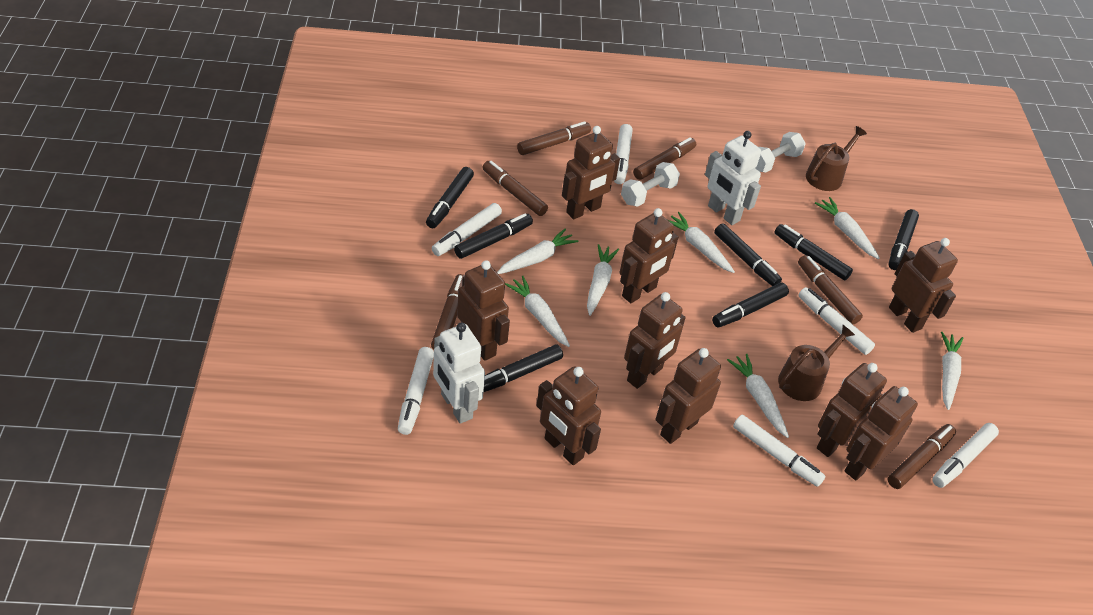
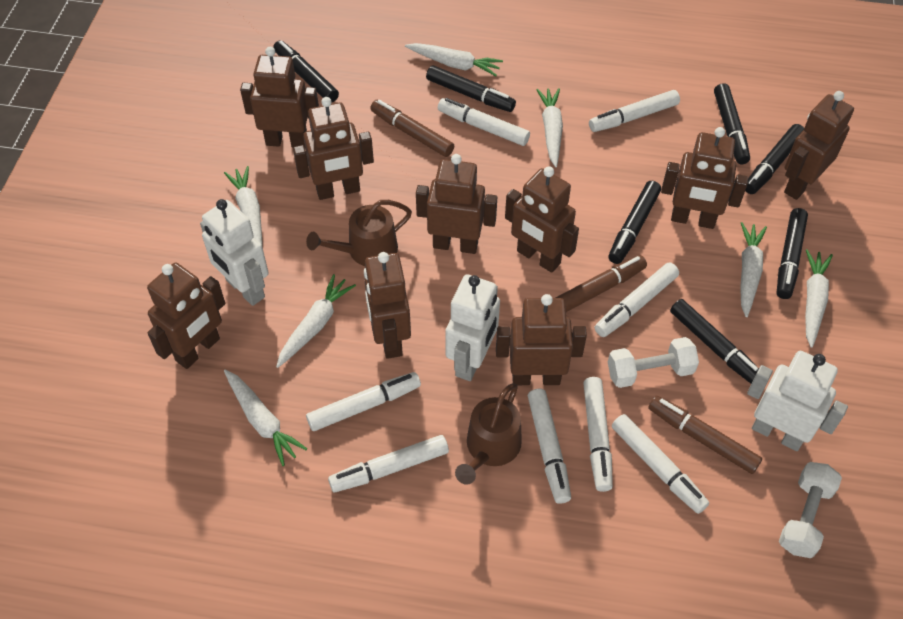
brown marker: 6 -> 3
white marker: 6 -> 8
white robot: 2 -> 3

